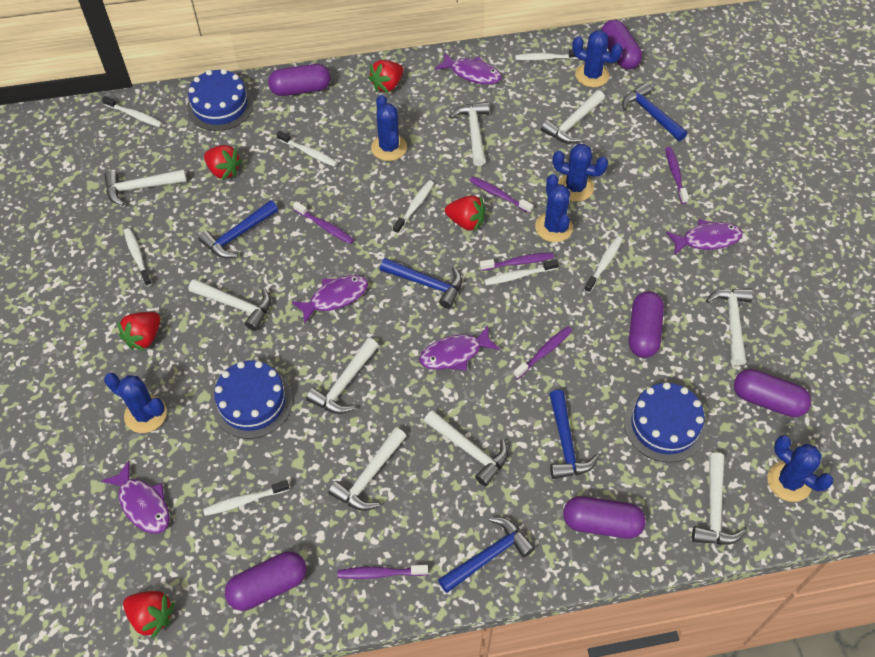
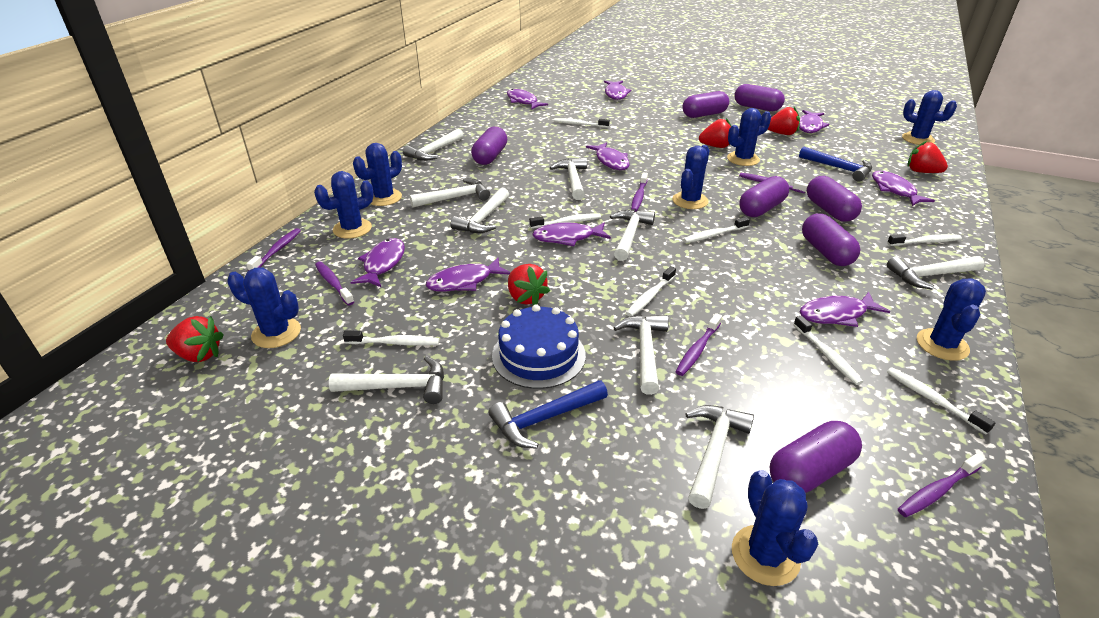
blue cactus: 6 -> 8
blue cake: 3 -> 1
blue hammer: 5 -> 2
purple capsule: 6 -> 7
purple fish: 5 -> 9

